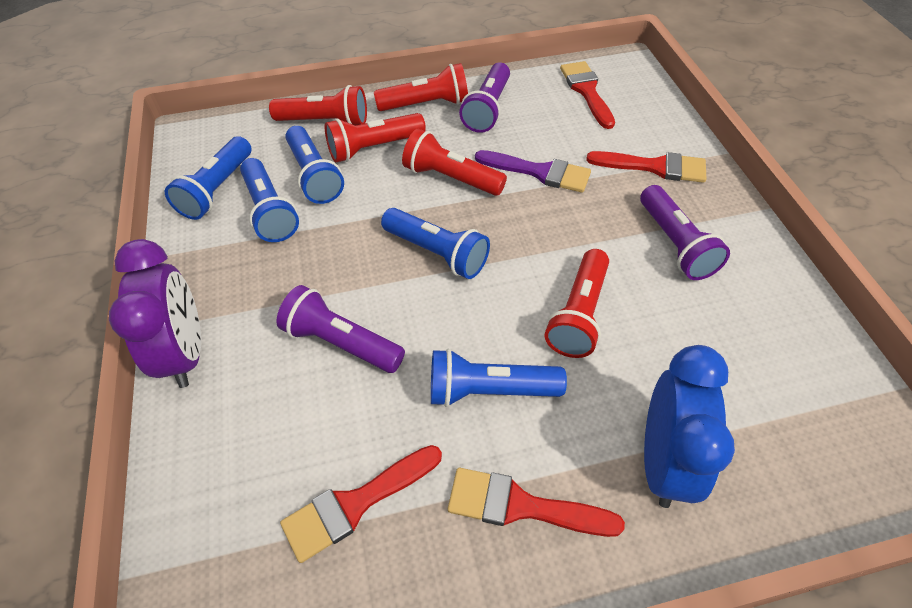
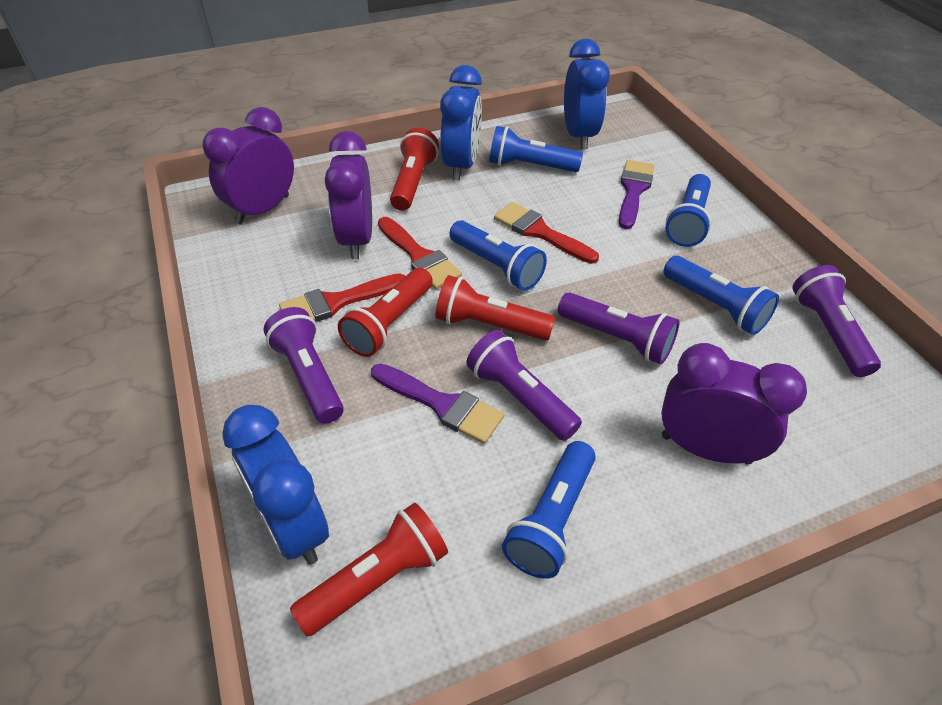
blue clock: 1 -> 3
purple brush: 1 -> 2
purple clock: 1 -> 3
purple flashlight: 3 -> 4
red brush: 4 -> 3
red flashlight: 5 -> 4

